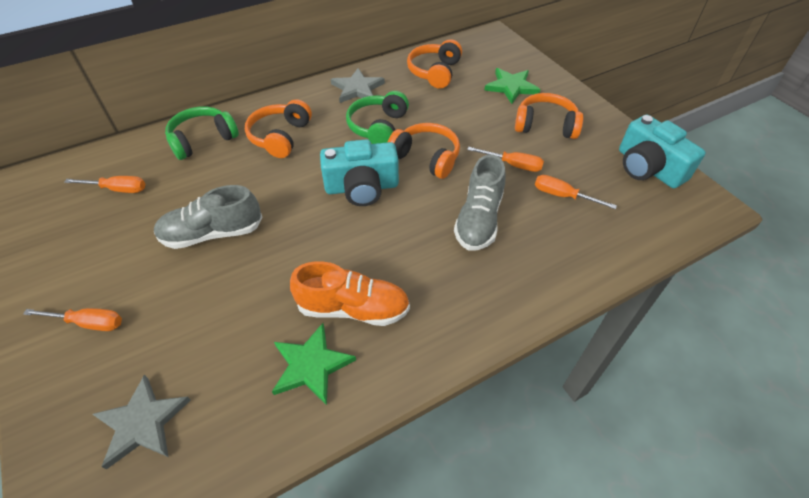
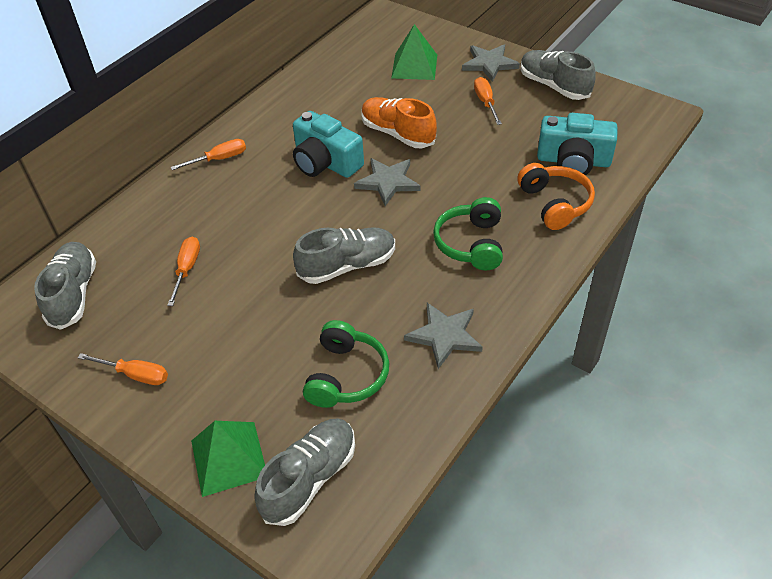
green pyramid: 0 -> 2
green star: 2 -> 0
grey shoe: 2 -> 4
grey star: 2 -> 3
orange headphones: 4 -> 1

